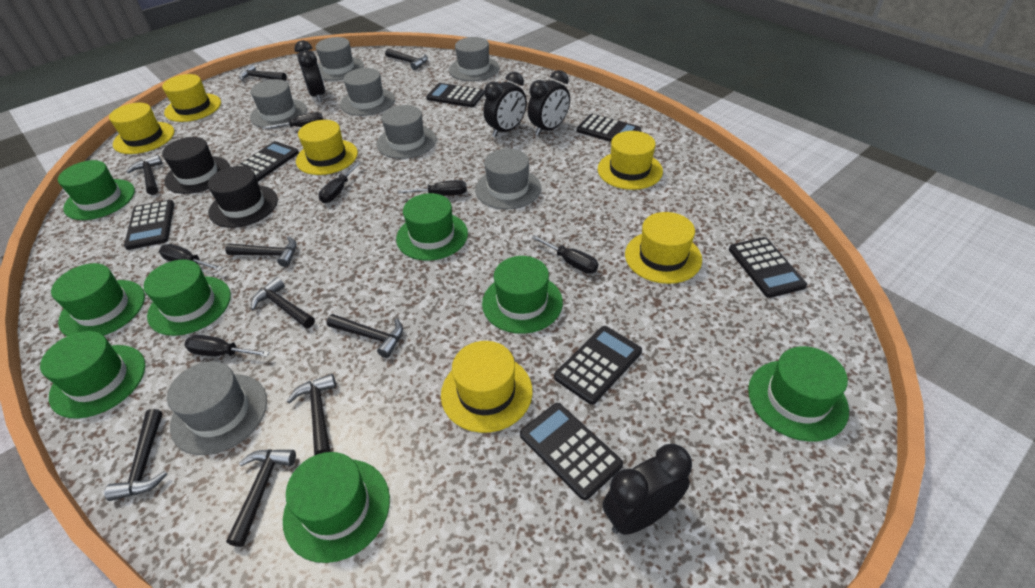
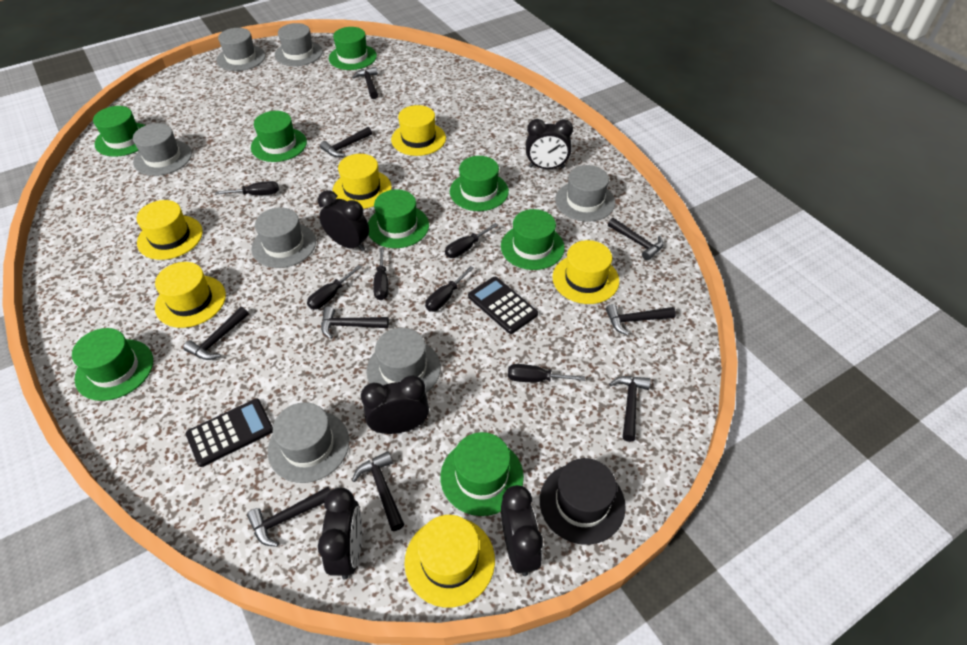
black calculator: 7 -> 2
black clock: 4 -> 5
black hat: 2 -> 1

